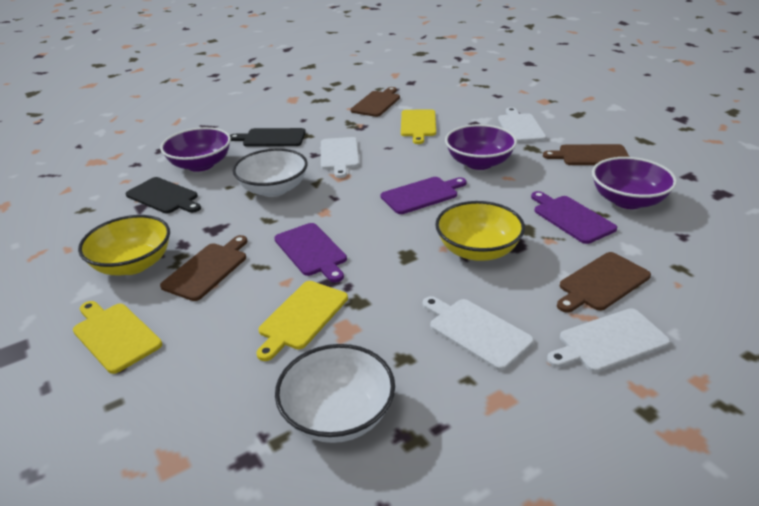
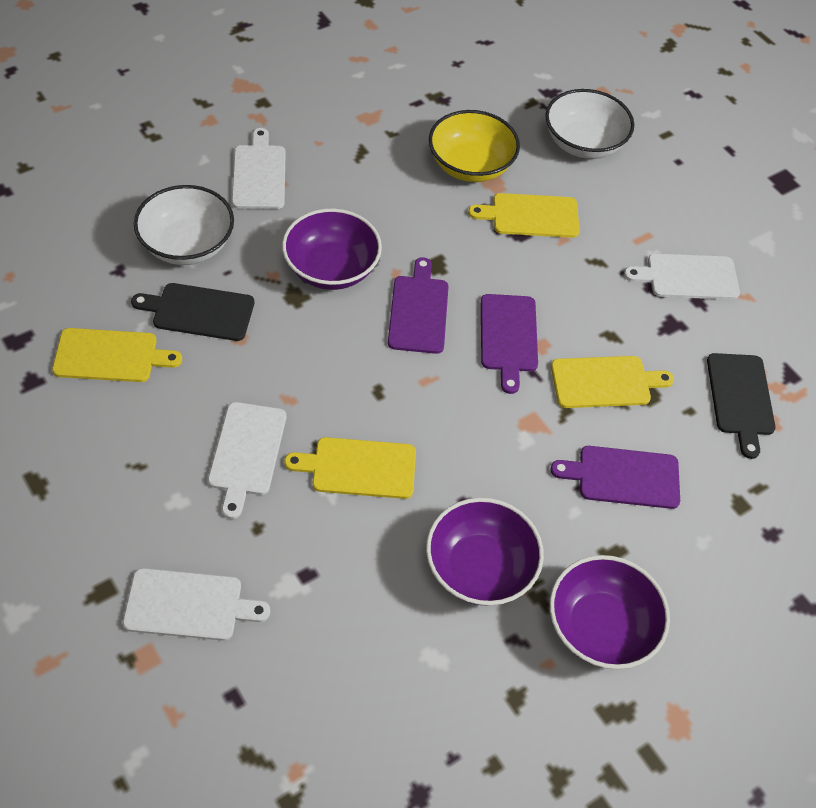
brown cutting board: 4 -> 0
yellow bowl: 2 -> 1
yellow cutting board: 3 -> 4

